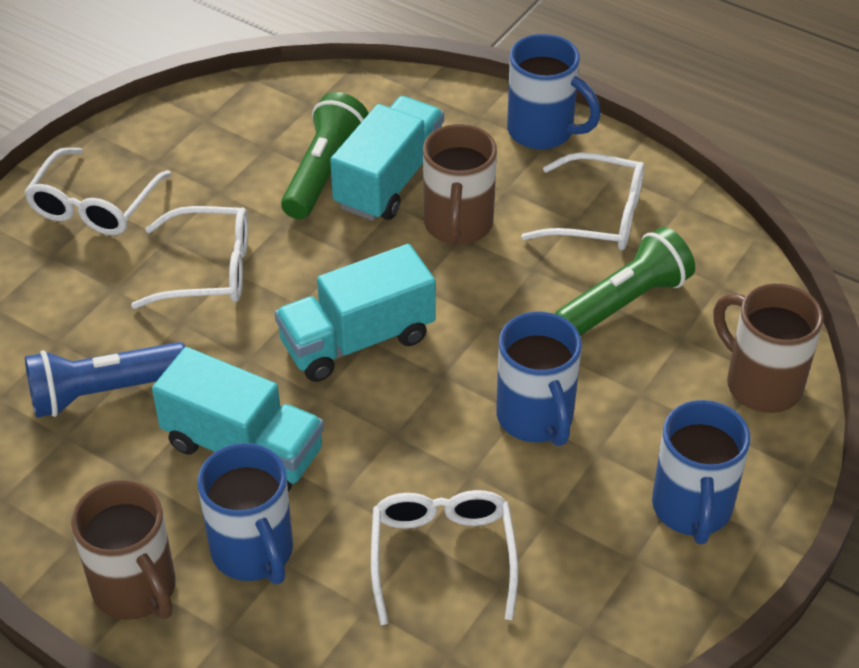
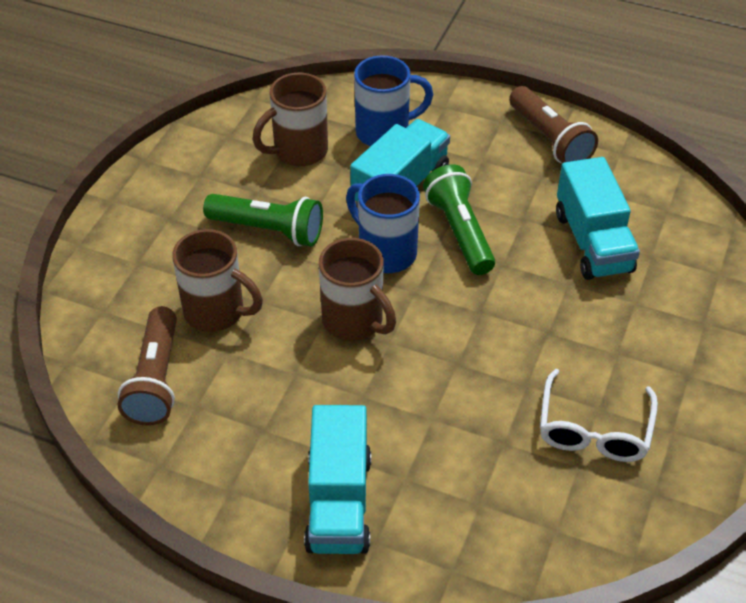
blue flashlight: 1 -> 0
blue mug: 4 -> 2
brown flashlight: 0 -> 2
white glasses: 4 -> 1

